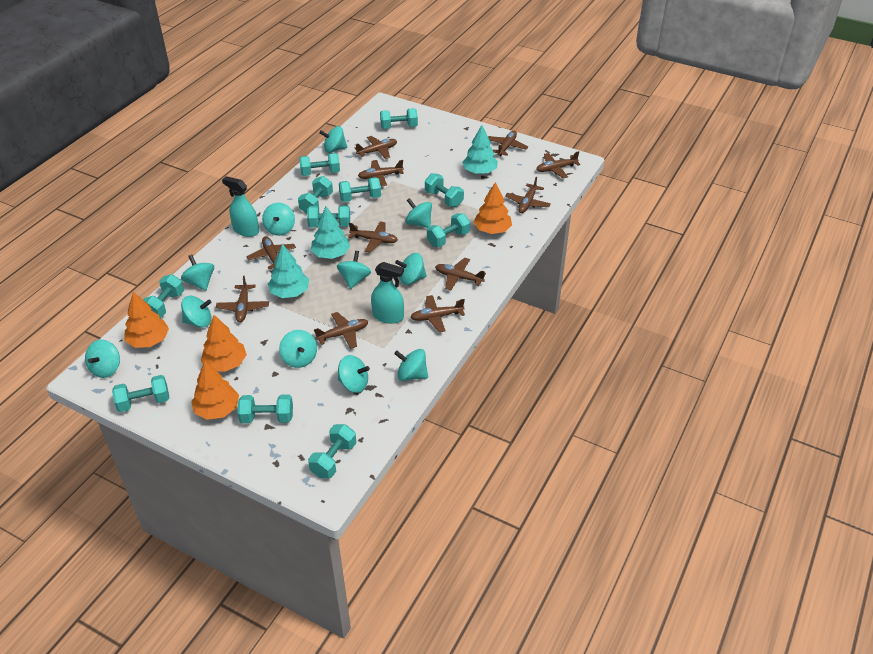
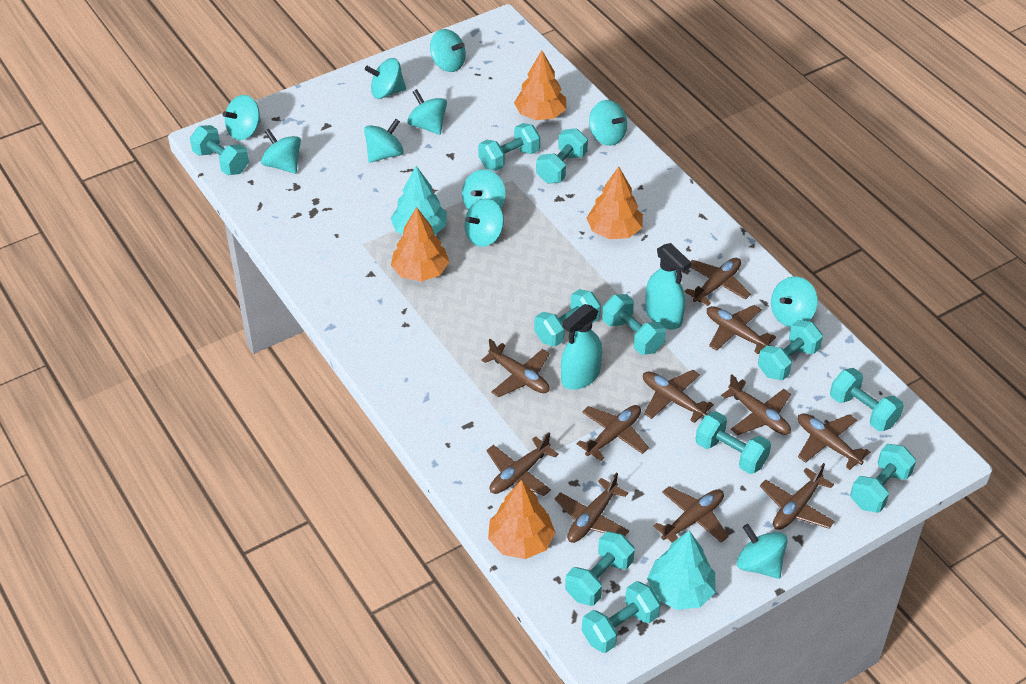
turquoise tree: 3 -> 2

